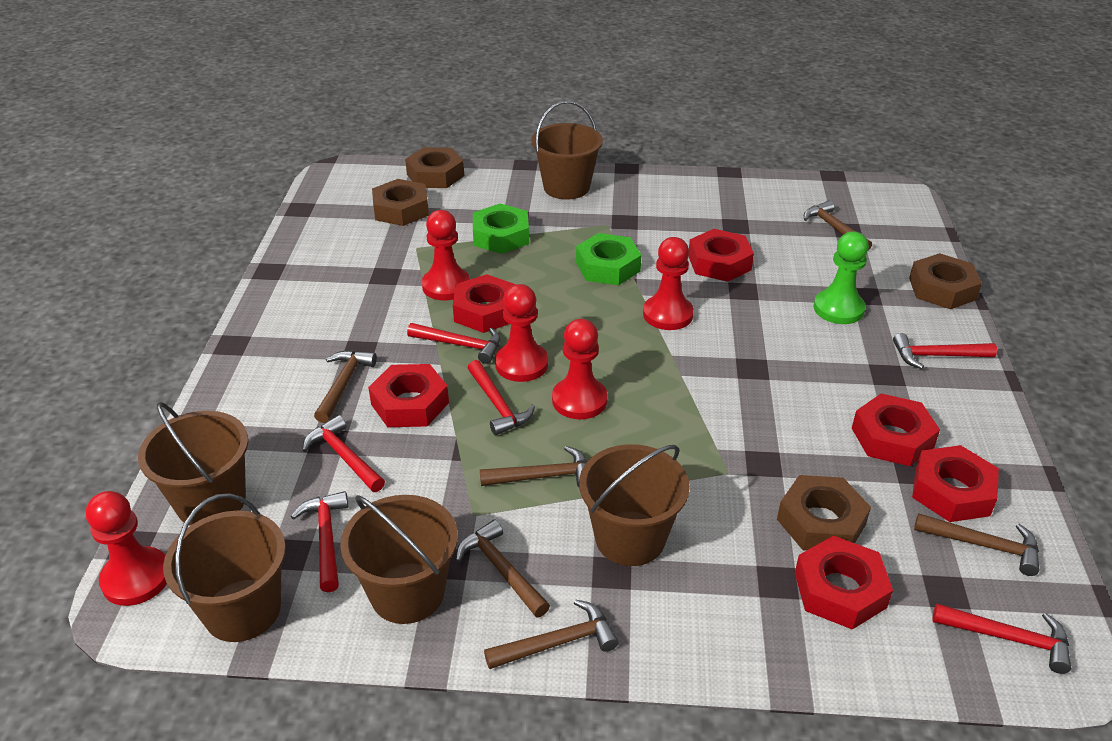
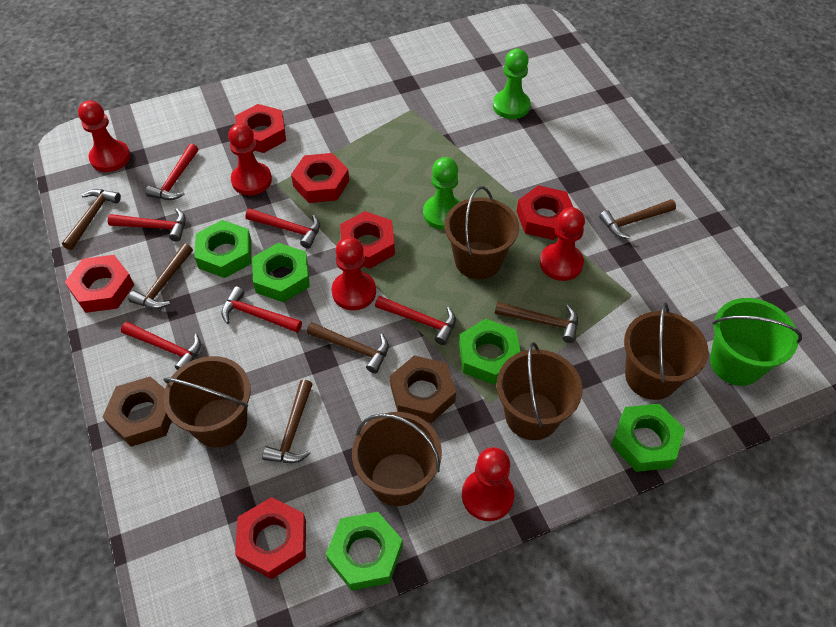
brown nut: 4 -> 2
green bucket: 0 -> 1
green nut: 2 -> 5
green pawn: 1 -> 2

